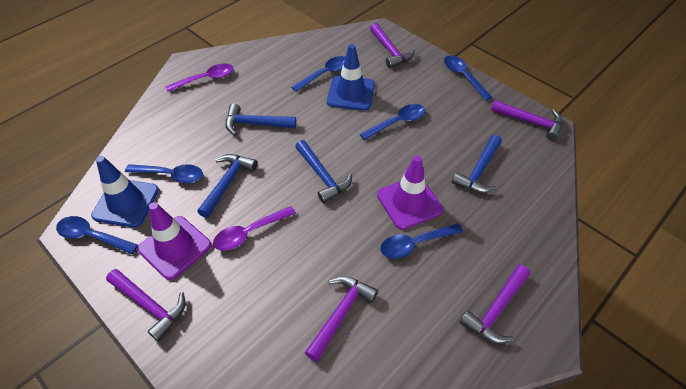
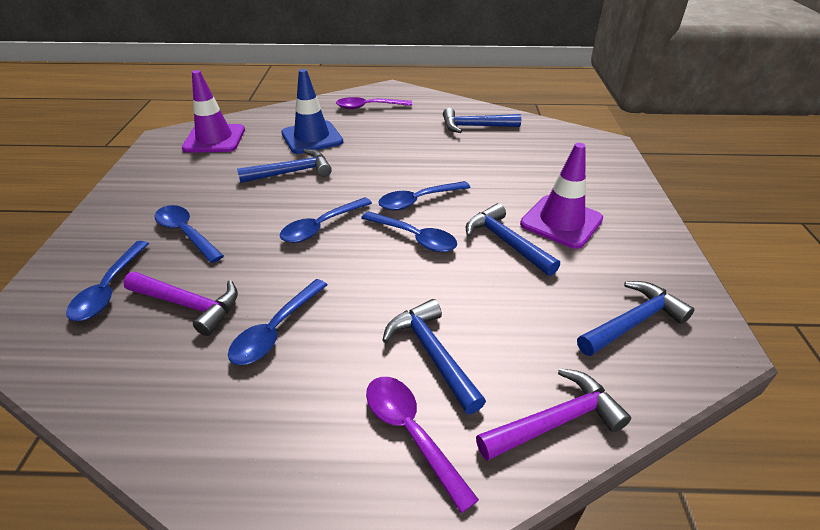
blue hammer: 4 -> 5
blue traffic cone: 2 -> 1
purple hammer: 5 -> 2

